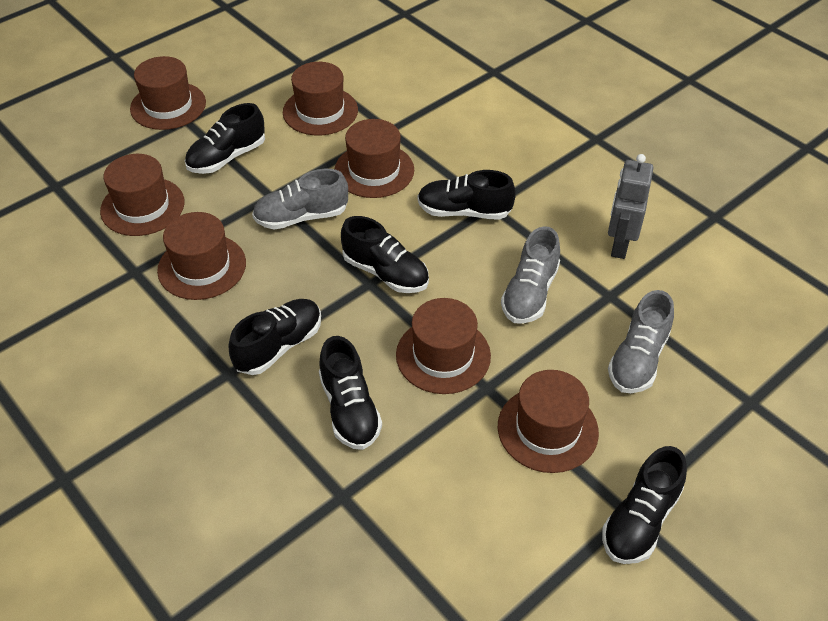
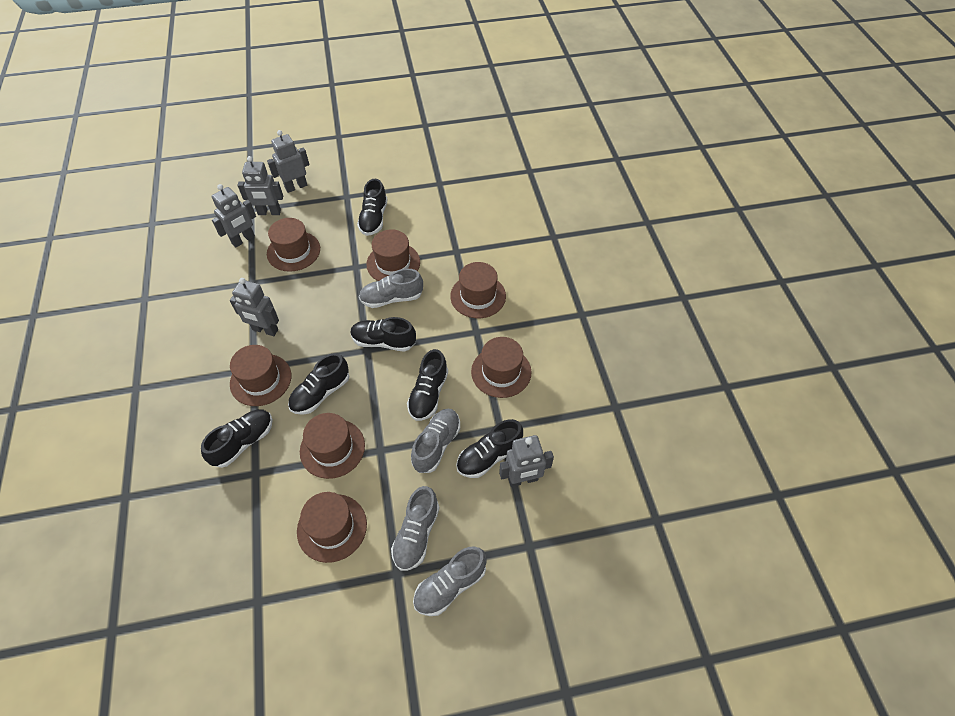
grey robot: 1 -> 5
grey shoe: 3 -> 4

